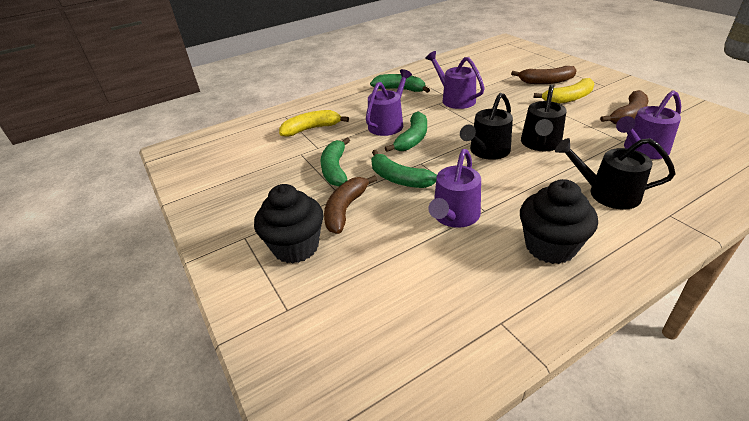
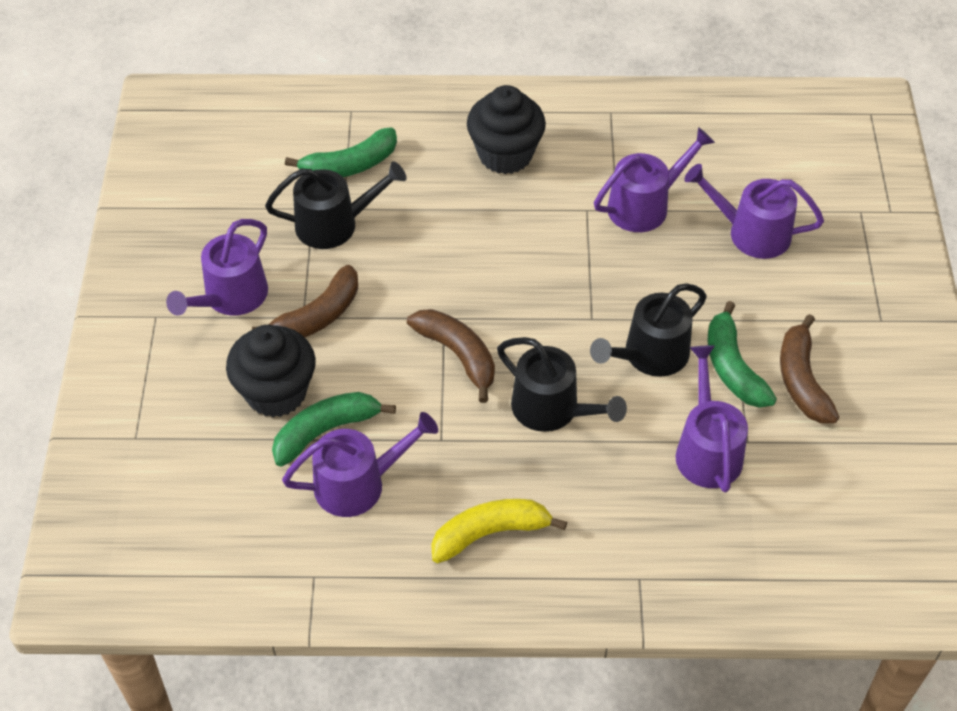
green banana: 4 -> 3
purple watering can: 4 -> 5
yellow banana: 2 -> 1

